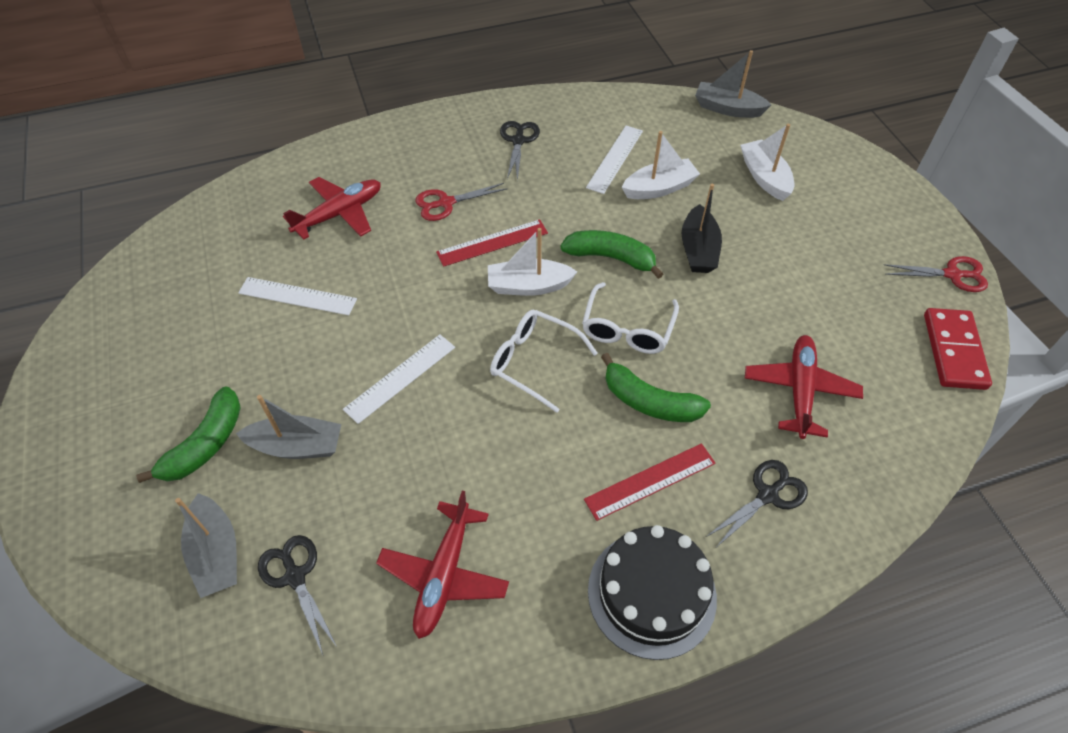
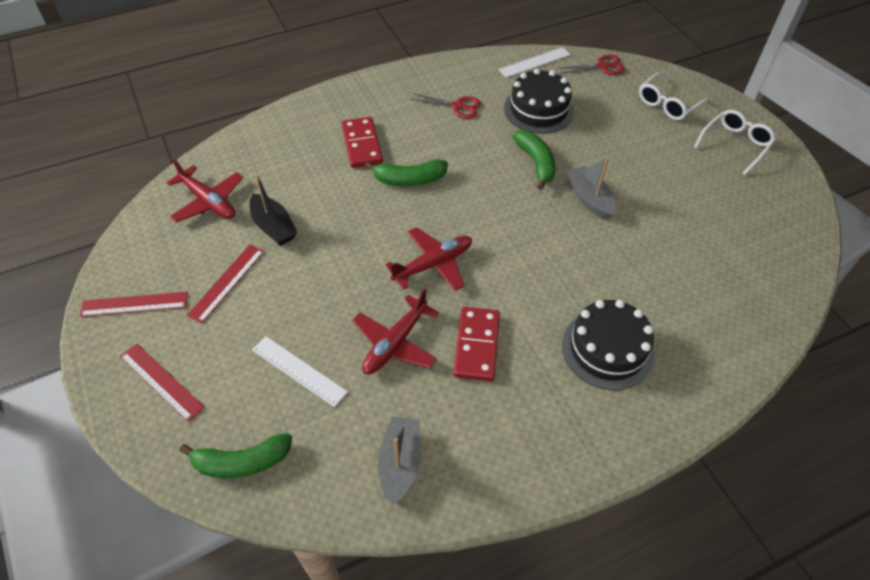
black cake: 1 -> 2
black scissors: 3 -> 0
grey boat: 3 -> 2
red domino: 1 -> 2
red ruler: 2 -> 3
white boat: 3 -> 0
white ruler: 3 -> 2

